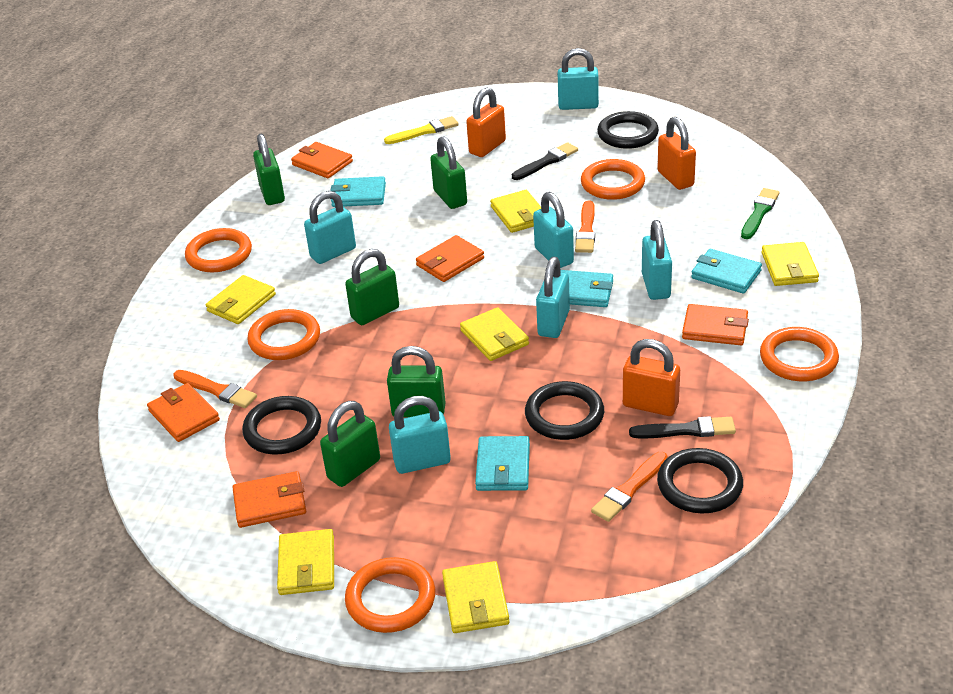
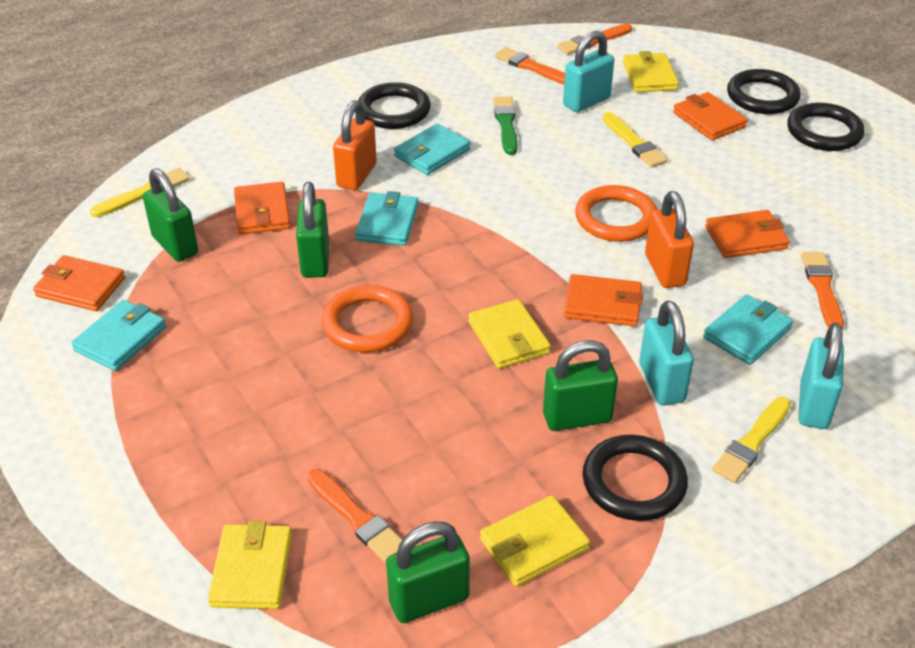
black brush: 2 -> 0
green padlock: 5 -> 4
orange brush: 3 -> 4
orange padlock: 3 -> 2
orange ring: 5 -> 2
turquoise padlock: 6 -> 3
yellow brush: 1 -> 3
yellow wallet: 6 -> 4

